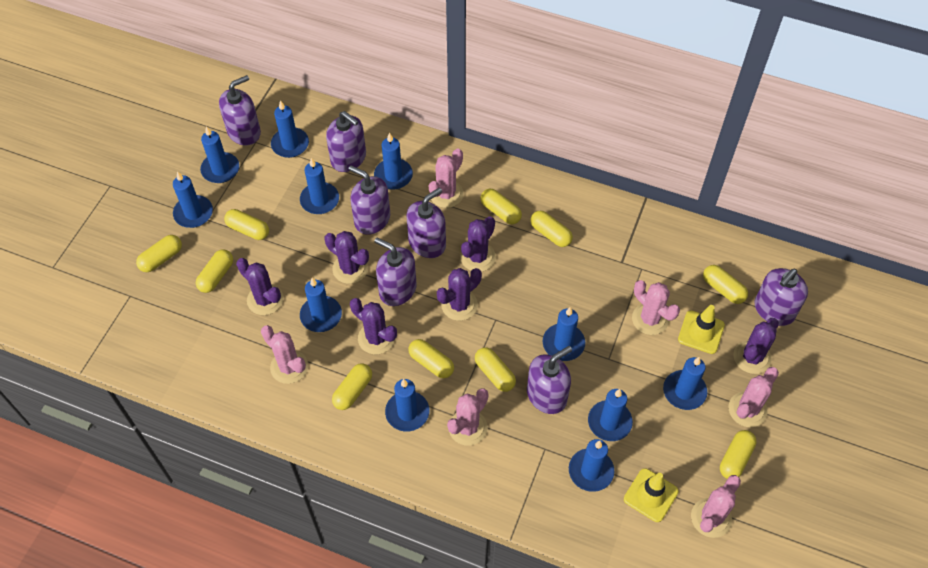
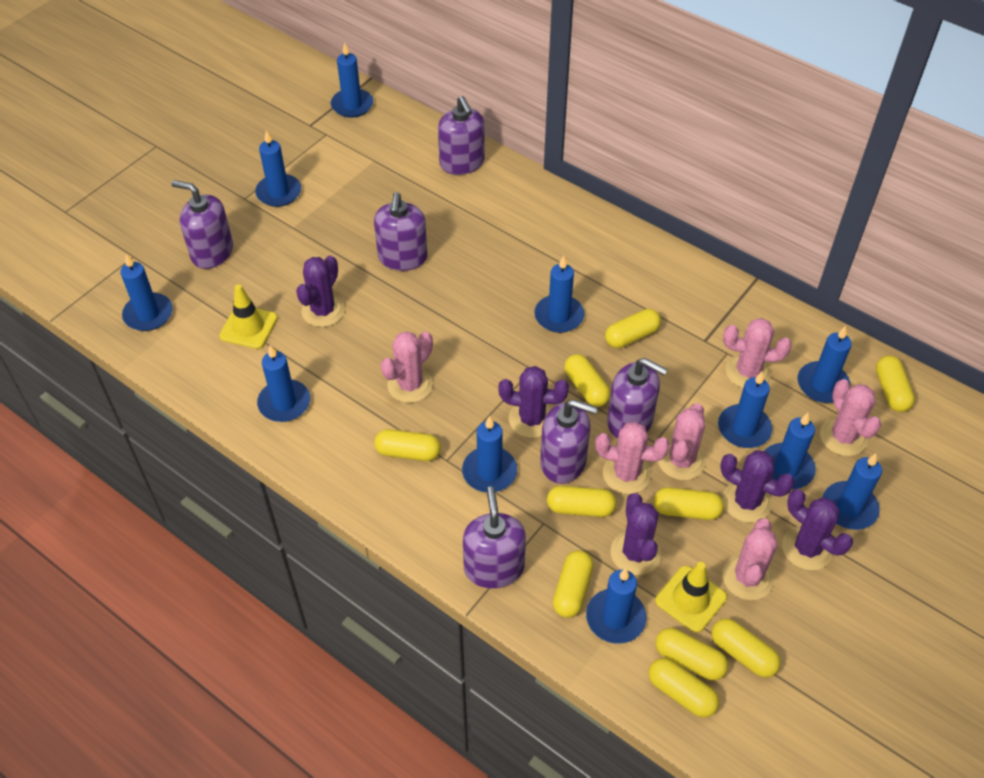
purple cactus: 6 -> 5
purple soap dispenser: 7 -> 6

